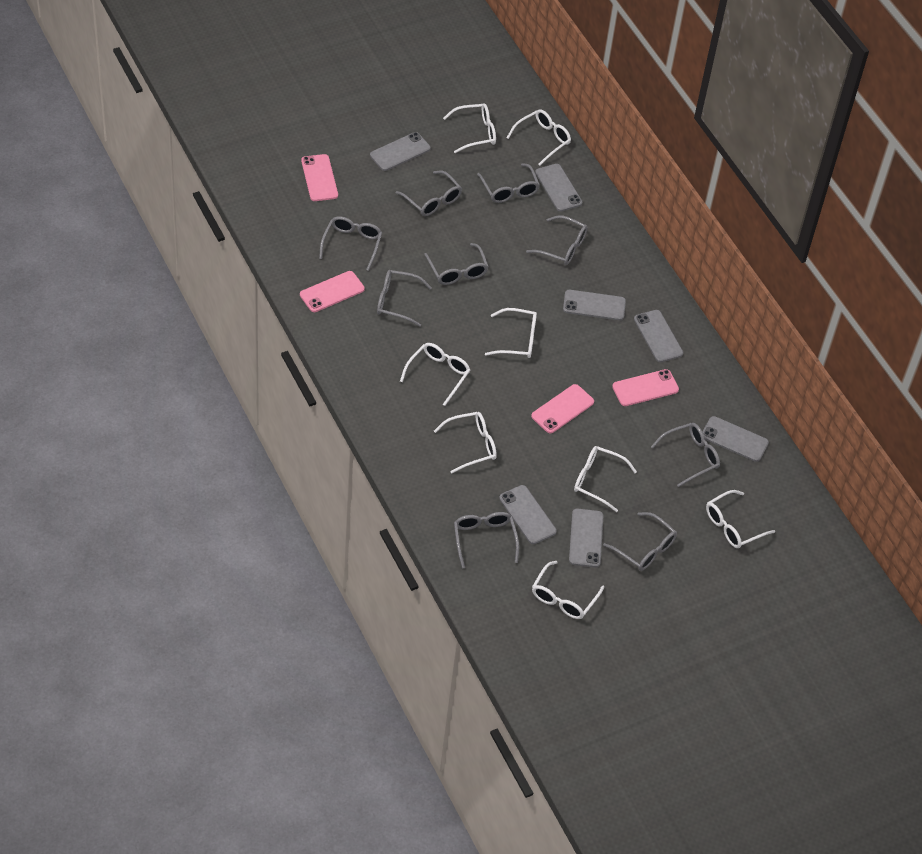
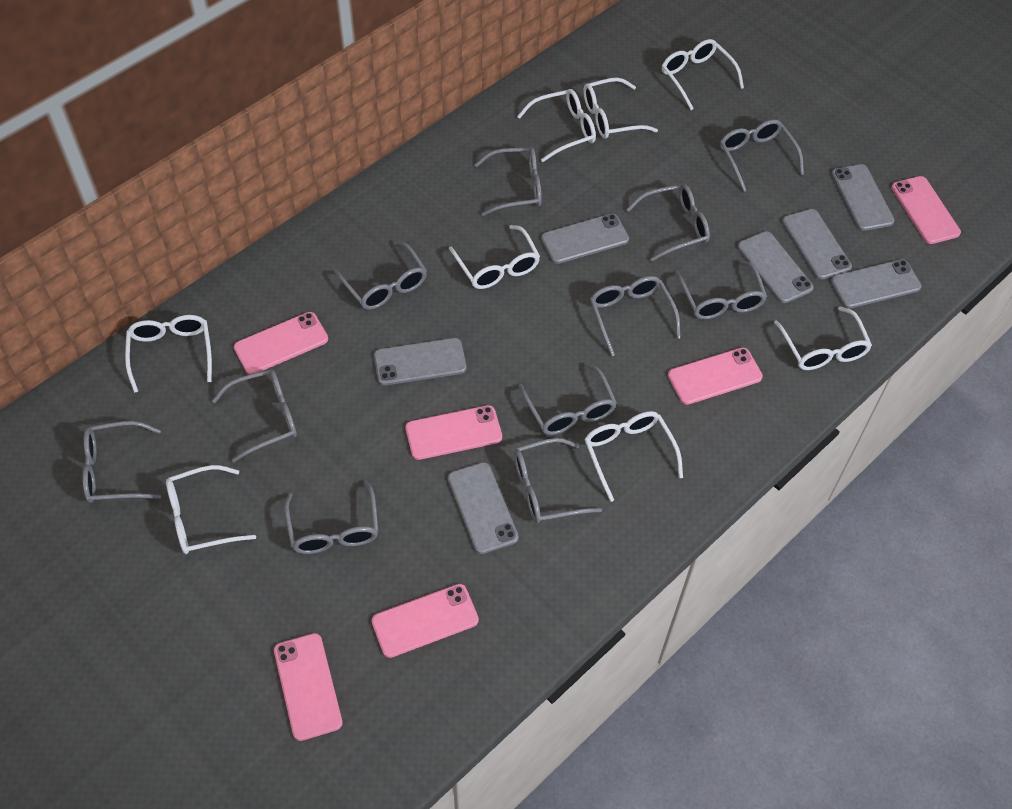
grey glasses: 9 -> 11
pink phone: 4 -> 6

